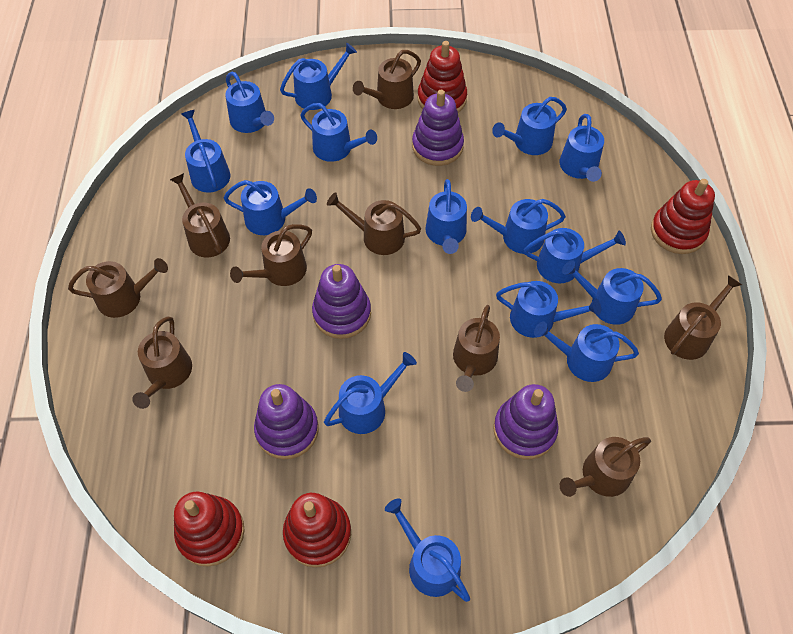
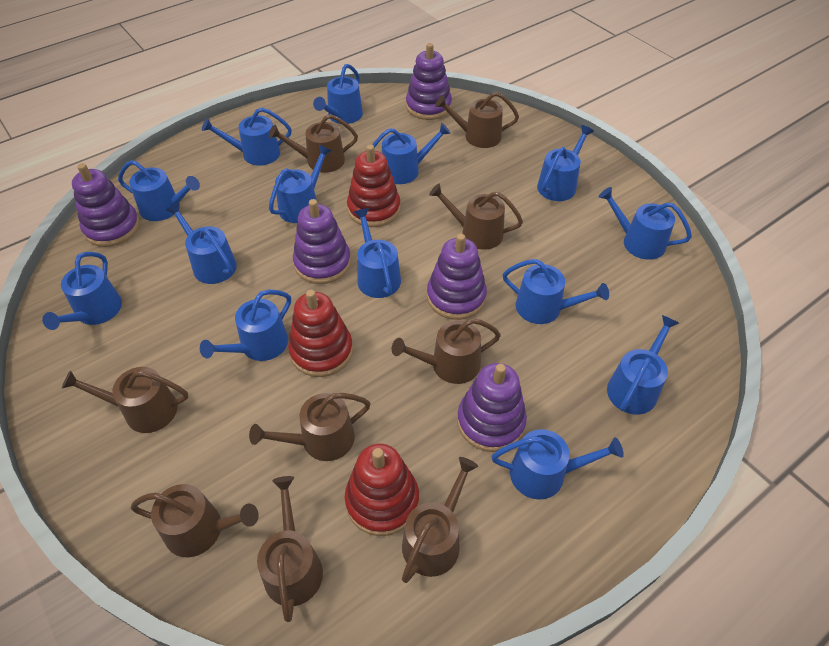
blue watering can: 15 -> 14
purple stacking toy: 4 -> 5
red stacking toy: 4 -> 3

